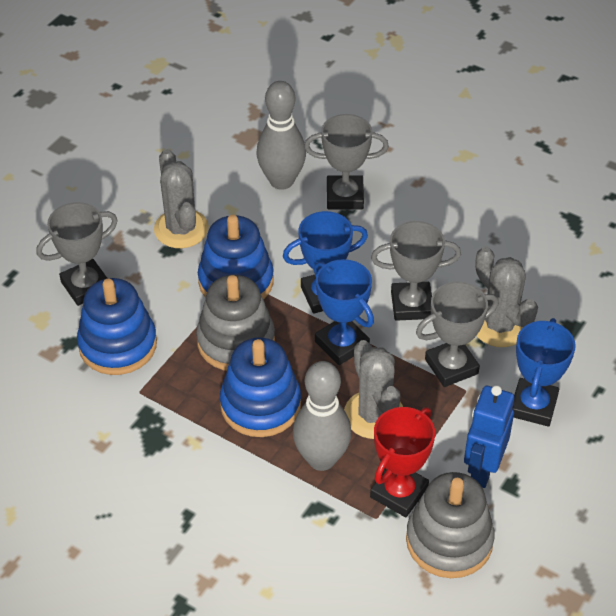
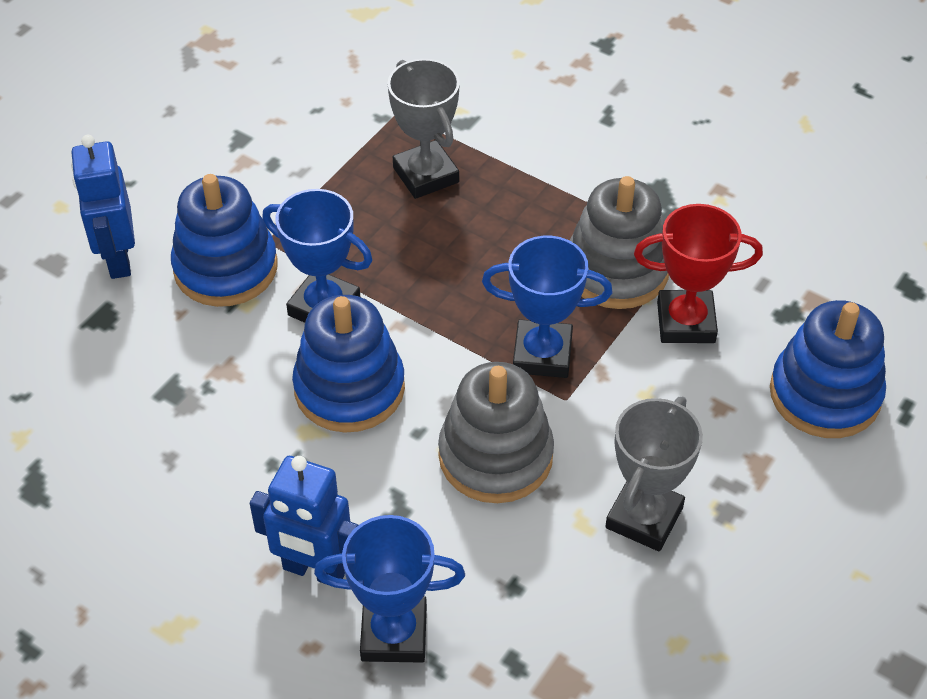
blue robot: 1 -> 2
grey bowling pin: 2 -> 0
grey cactus: 3 -> 0
grey trophy: 4 -> 2

